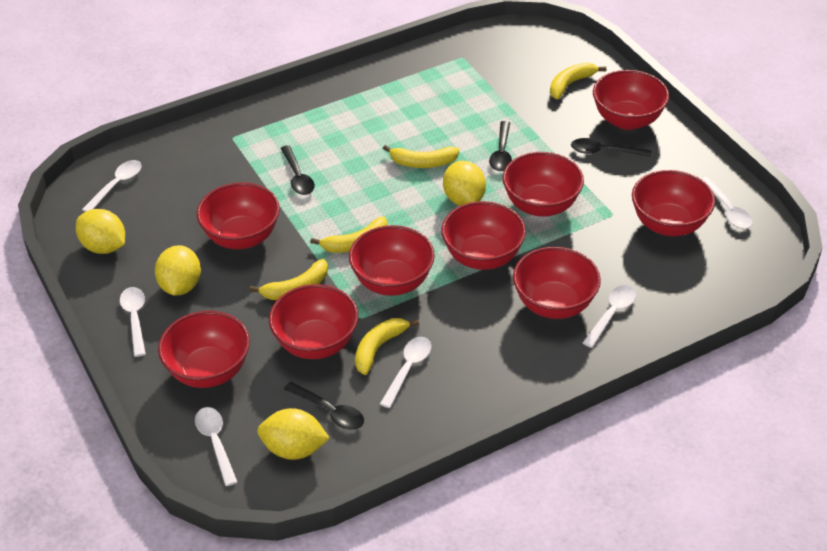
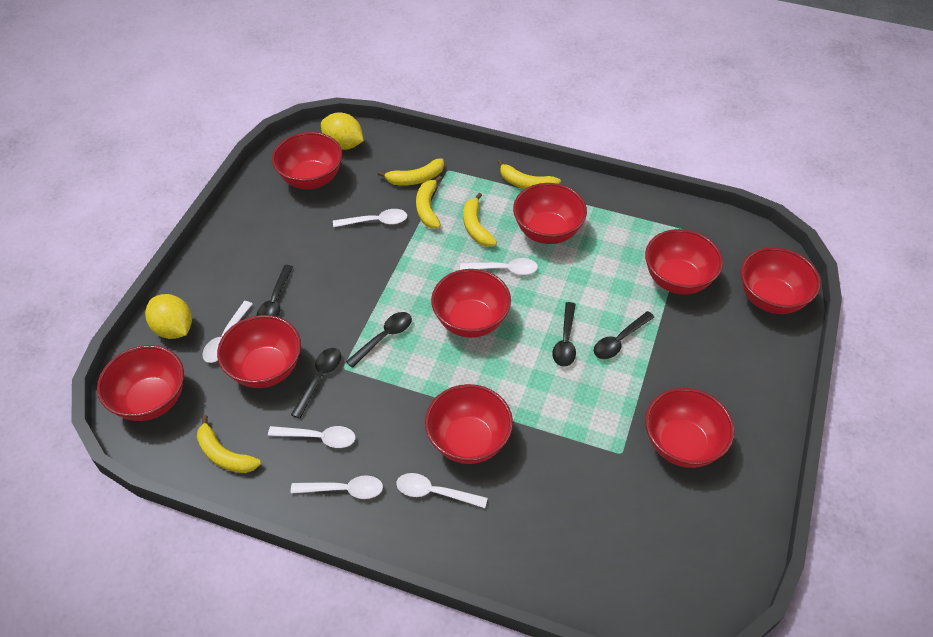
black spoon: 4 -> 5
yellow lemon: 4 -> 2

